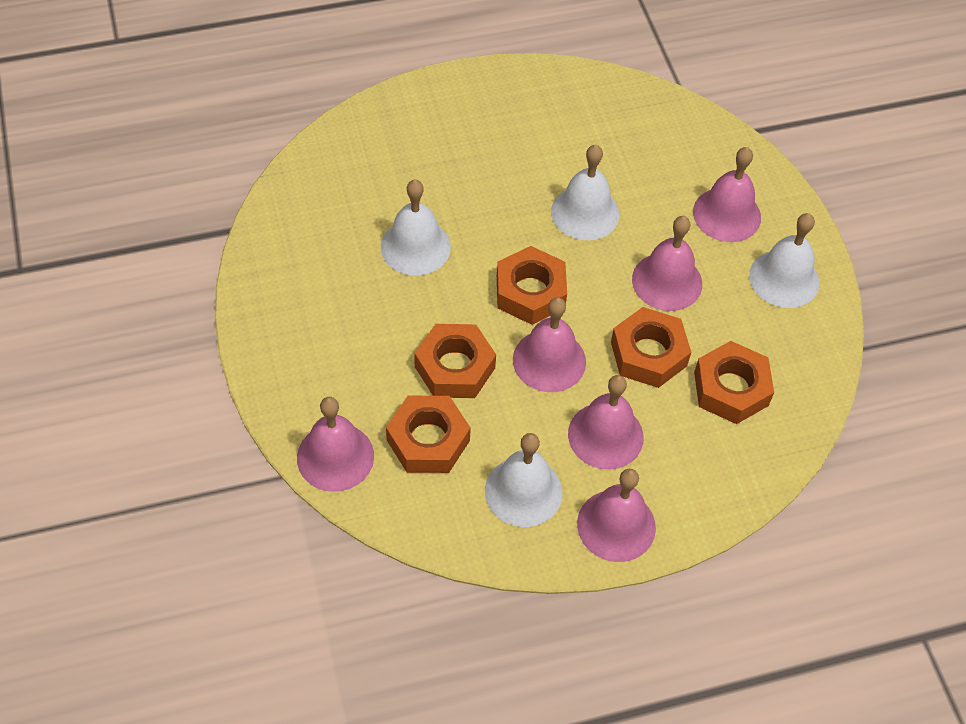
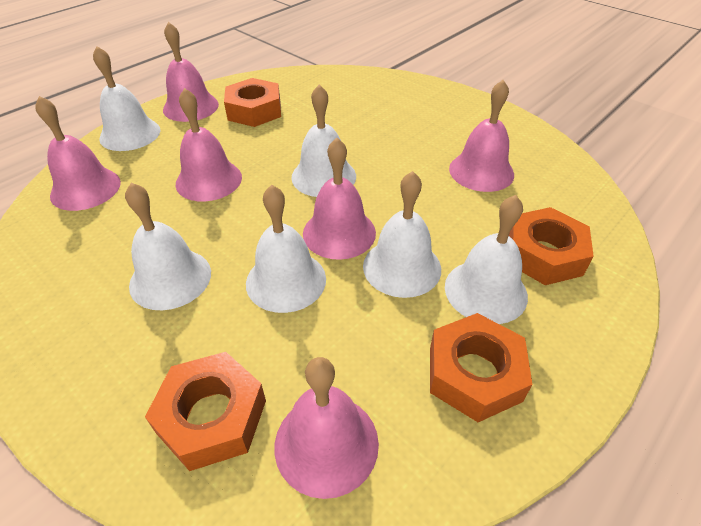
orange nut: 5 -> 4
white bell: 4 -> 6

